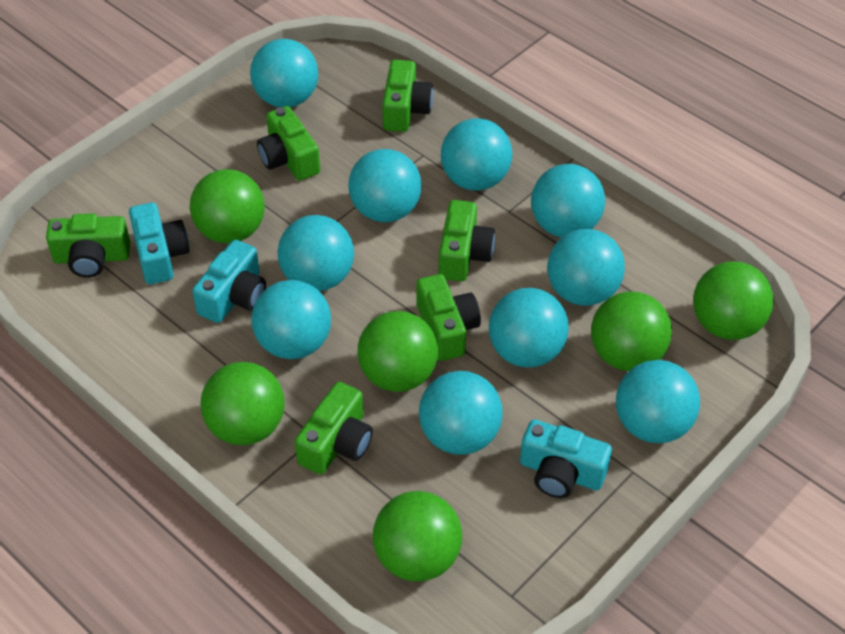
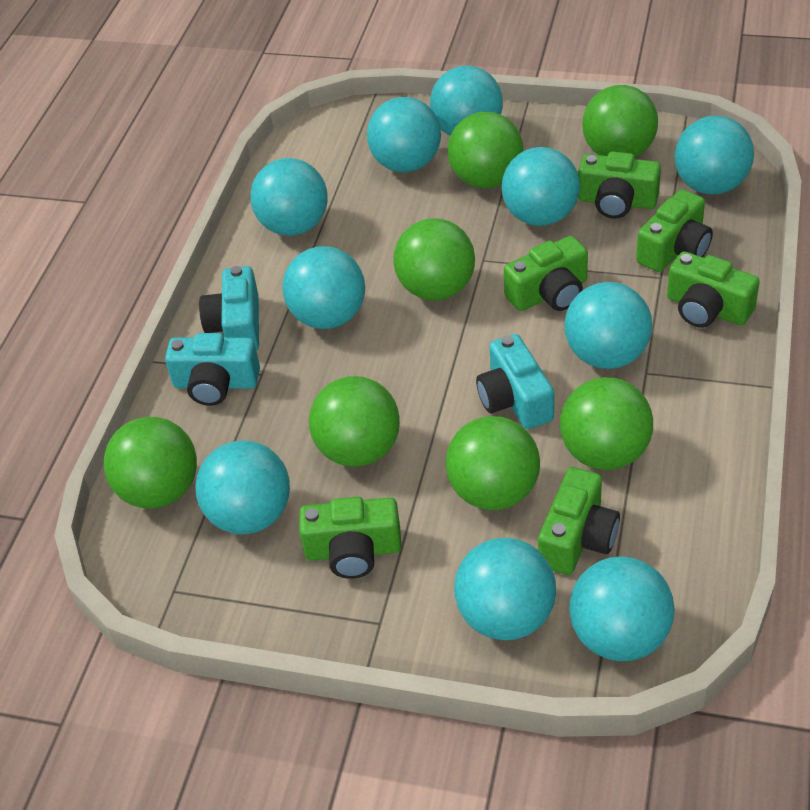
green ball: 6 -> 7

